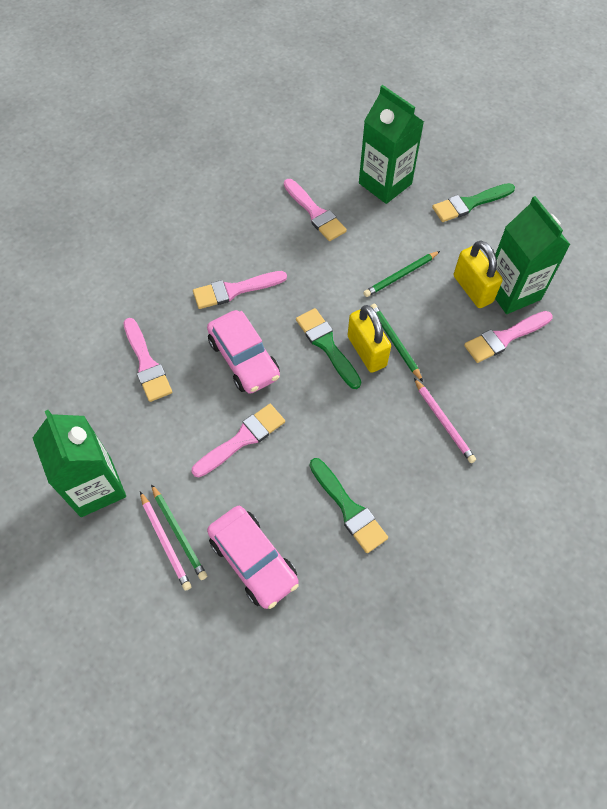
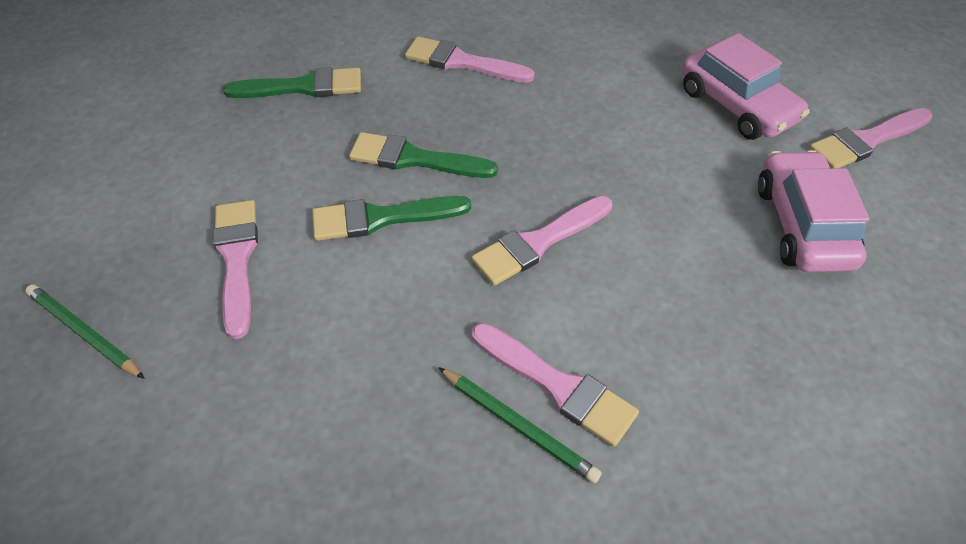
green carton: 3 -> 0
green pencil: 3 -> 2
pink pencil: 2 -> 0
yellow padlock: 2 -> 0

